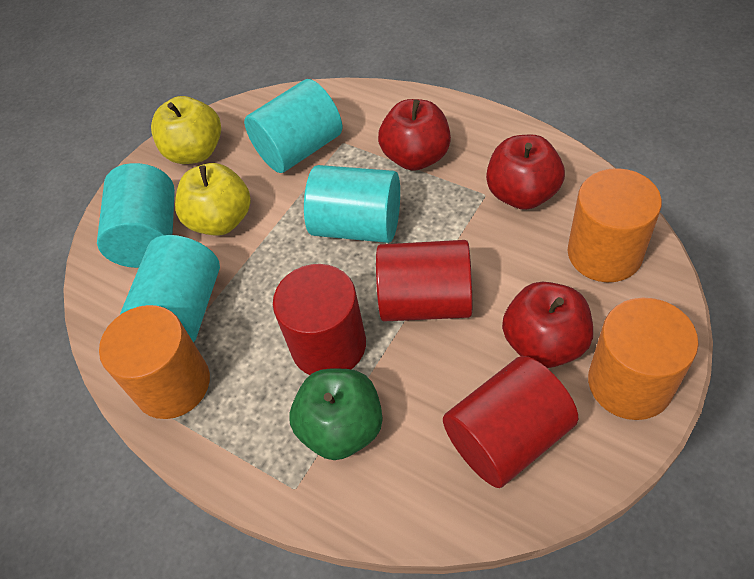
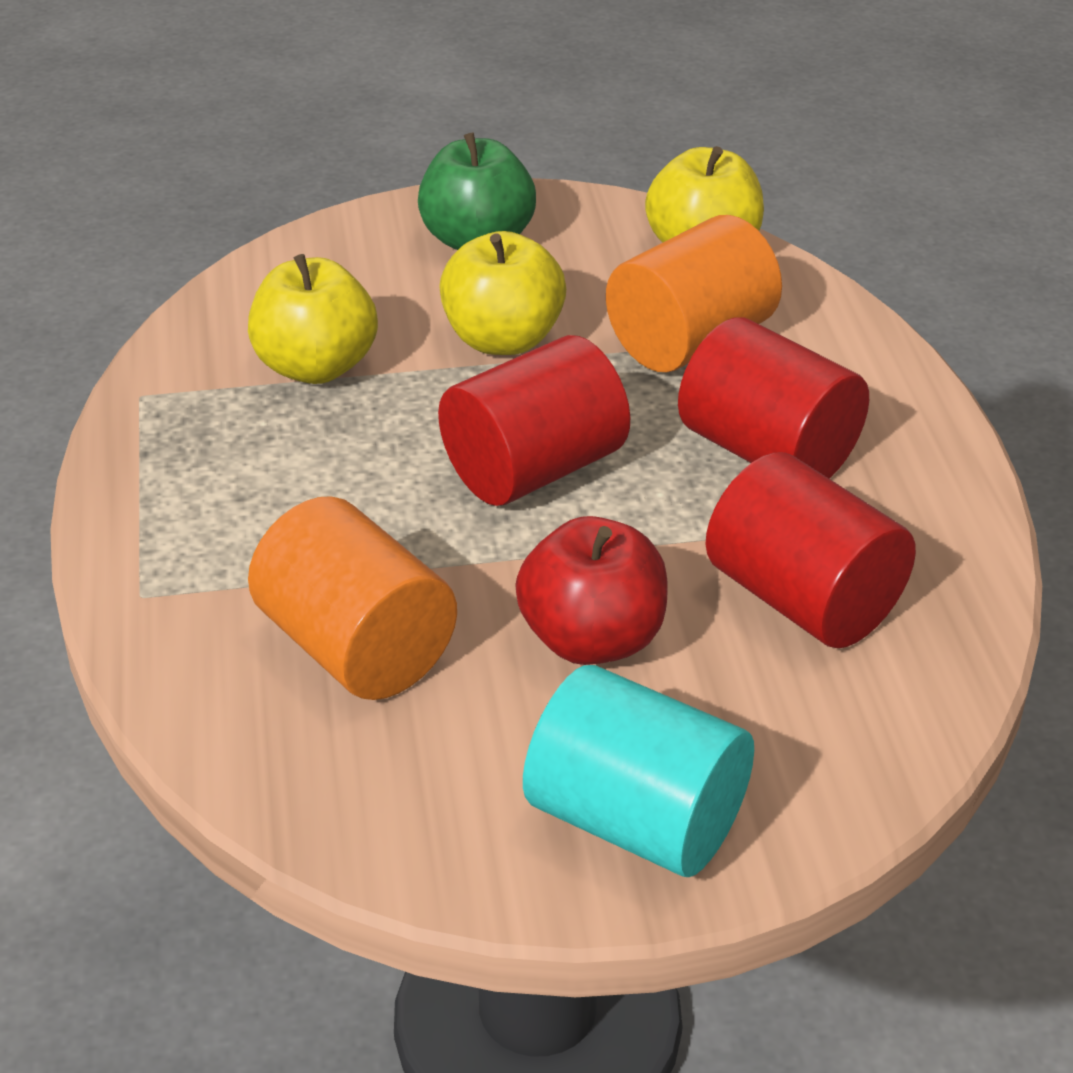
orange cylinder: 3 -> 2
red apple: 3 -> 1
turquoise cylinder: 4 -> 1
yellow apple: 2 -> 3

